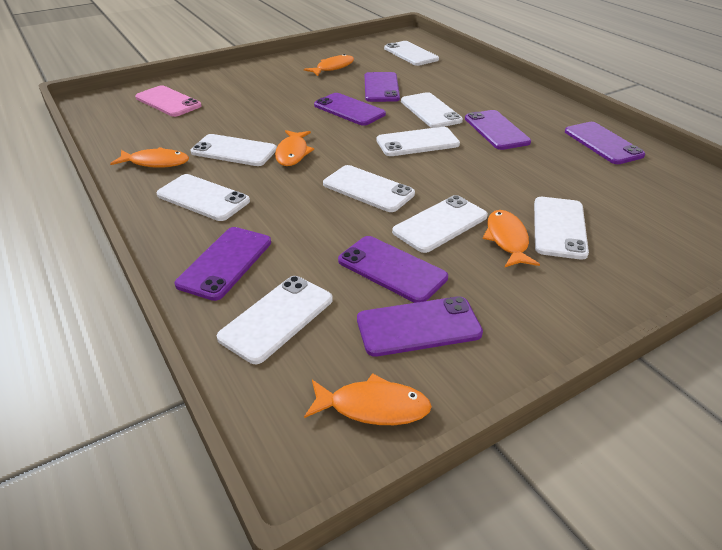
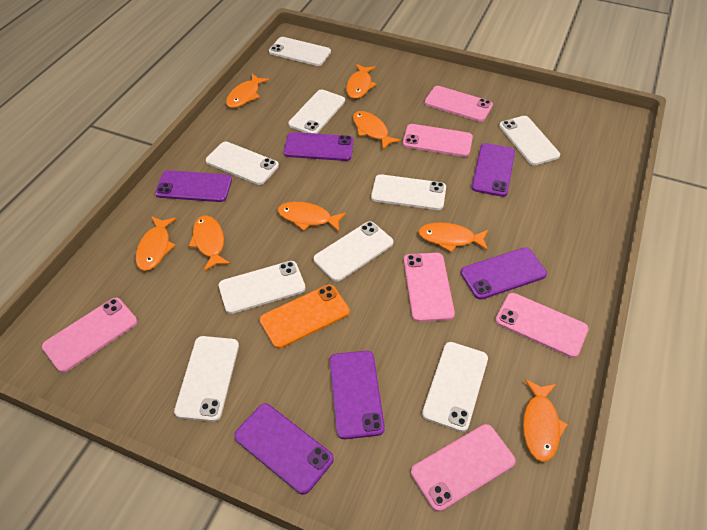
orange fish: 5 -> 8
orange phone: 0 -> 1
pink phone: 1 -> 6
purple phone: 7 -> 6

